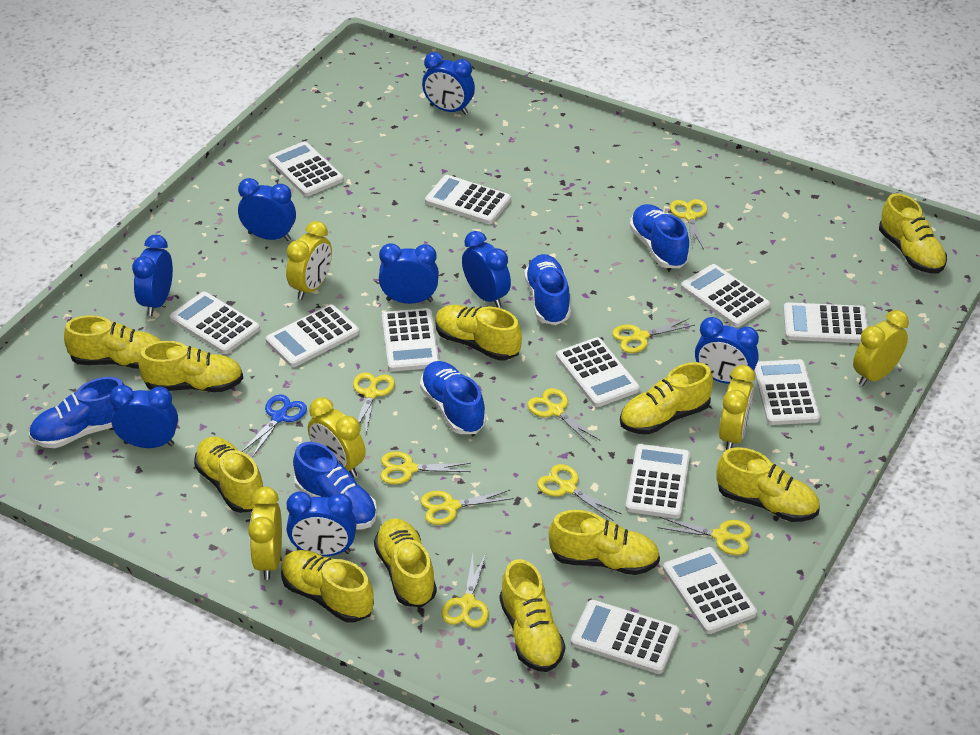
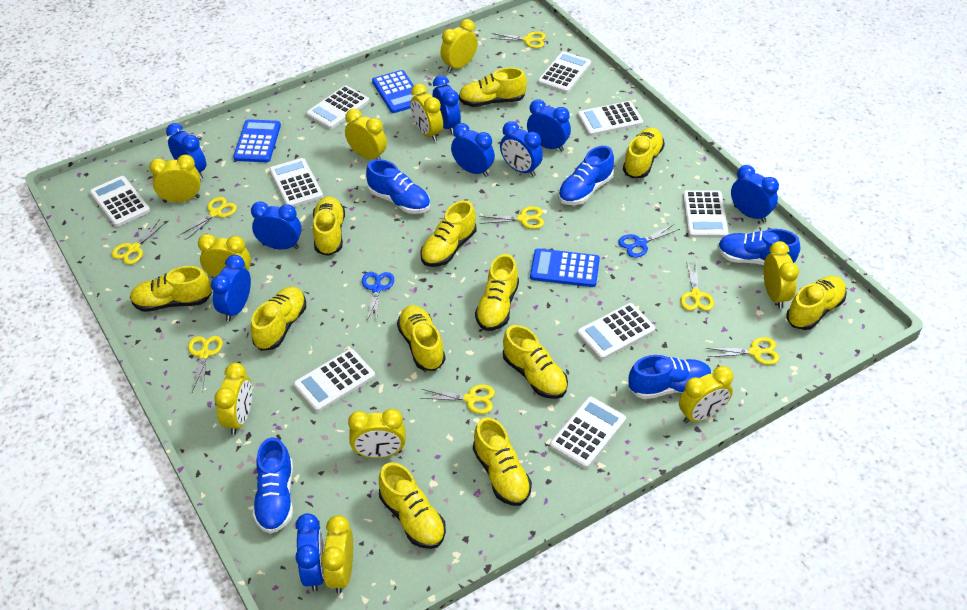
blue calculator: 0 -> 3
blue clock: 8 -> 9
blue scissors: 1 -> 2
white calculator: 12 -> 9
yellow clock: 5 -> 10
yellow scissors: 9 -> 8
yellow shoe: 11 -> 12

